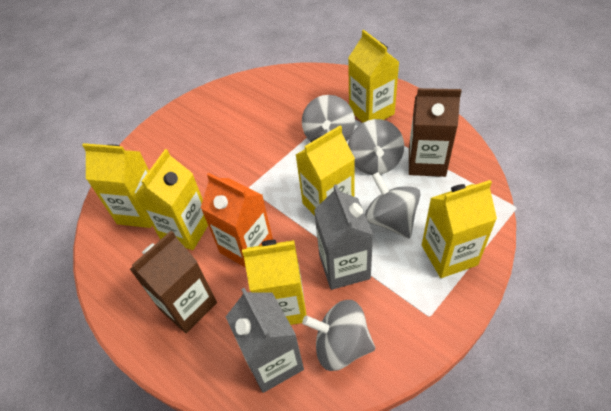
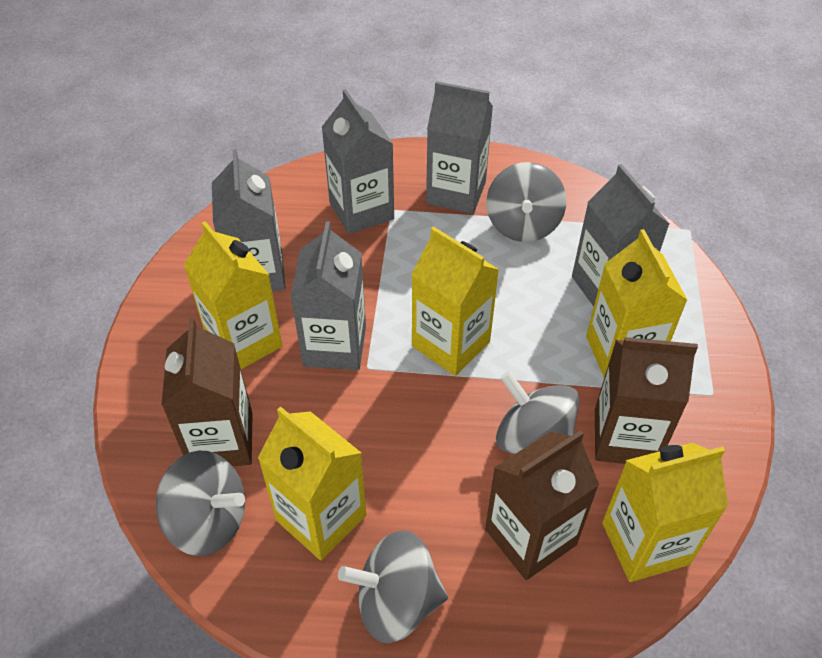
brown carton: 2 -> 3
grey carton: 2 -> 5
orange carton: 1 -> 0
yellow carton: 6 -> 5

